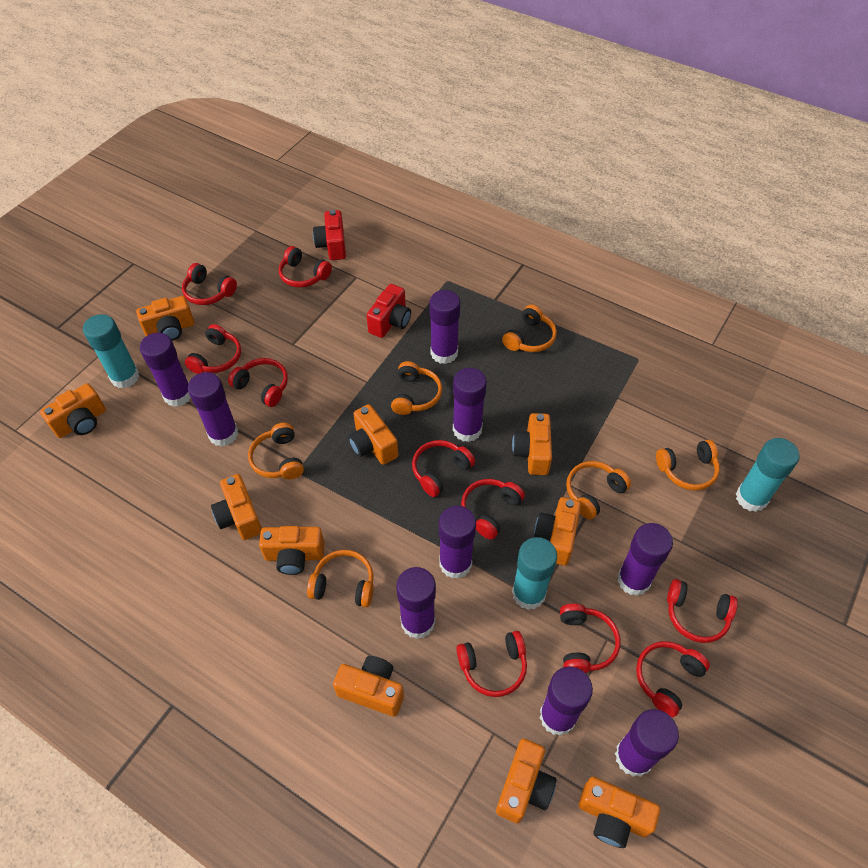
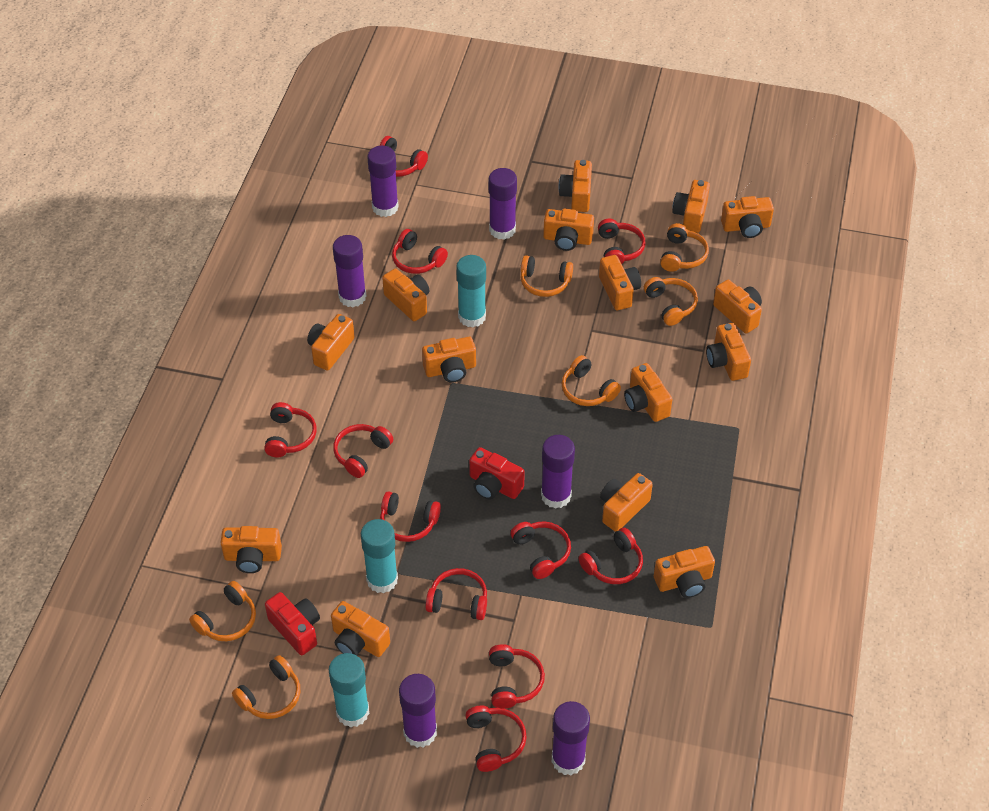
orange camera: 10 -> 15
purple glue stick: 9 -> 6
red headphones: 10 -> 11

